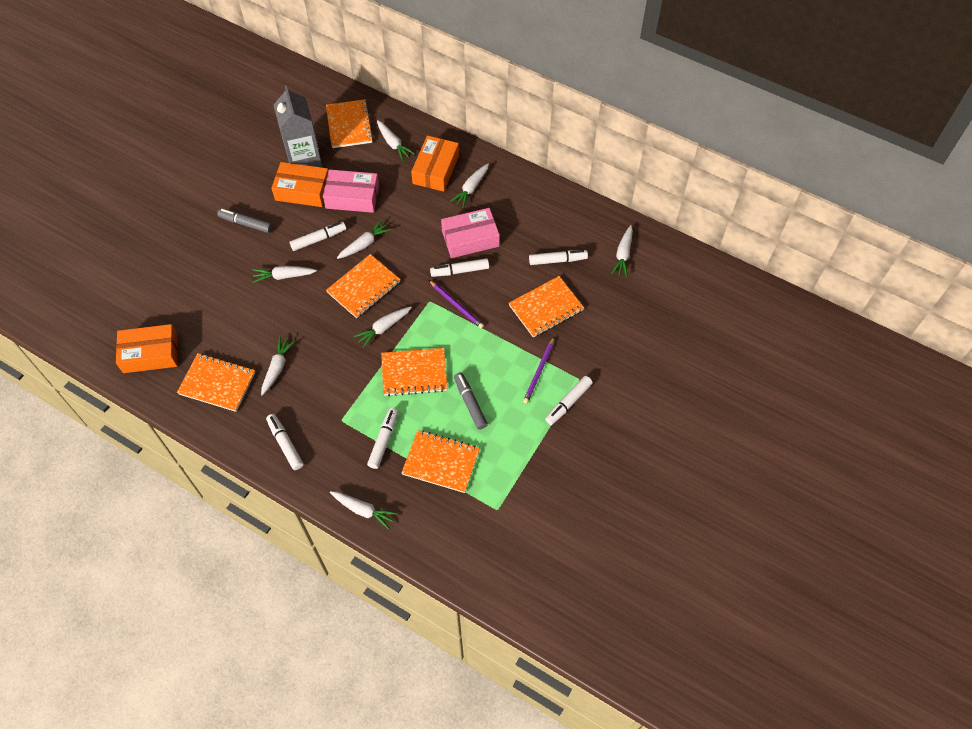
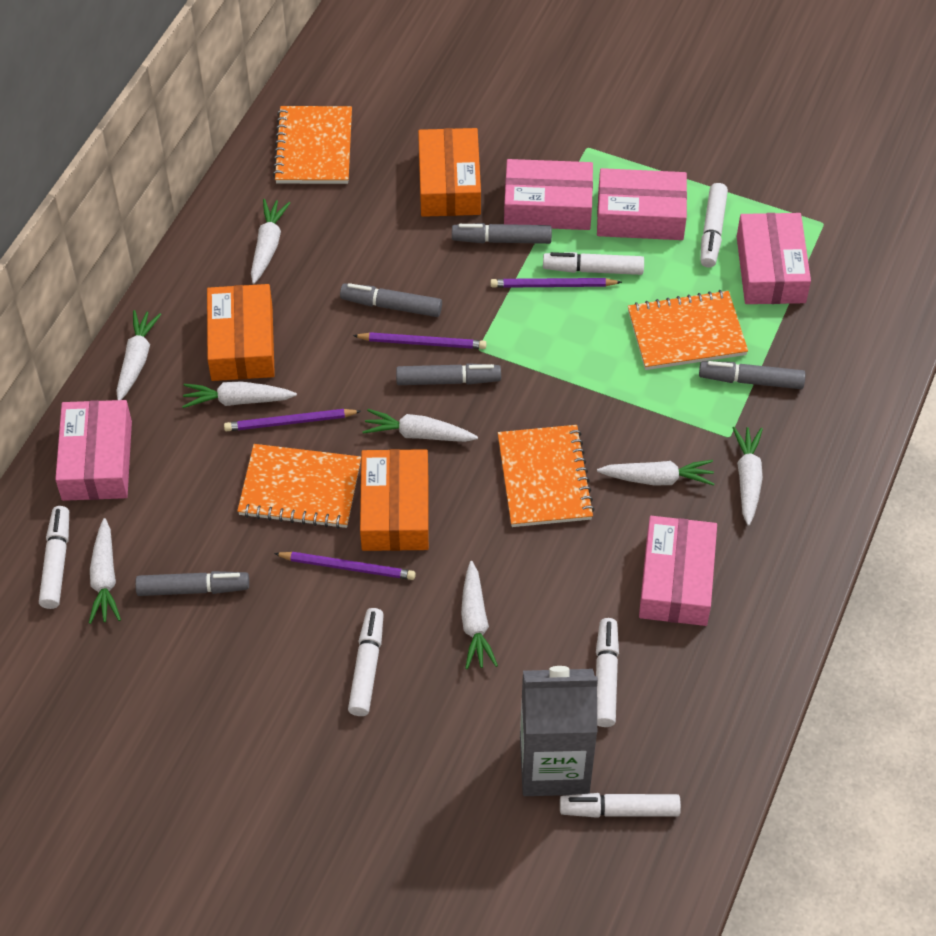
grey marker: 2 -> 5
orange notebook: 6 -> 4
pink box: 2 -> 5
purple pencil: 2 -> 4

